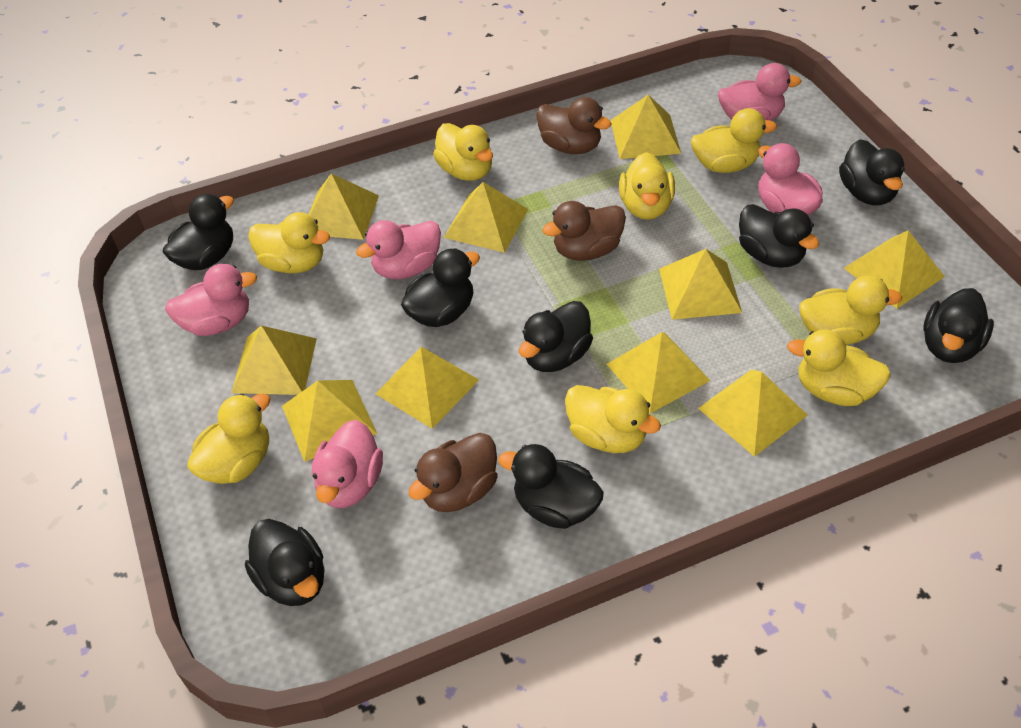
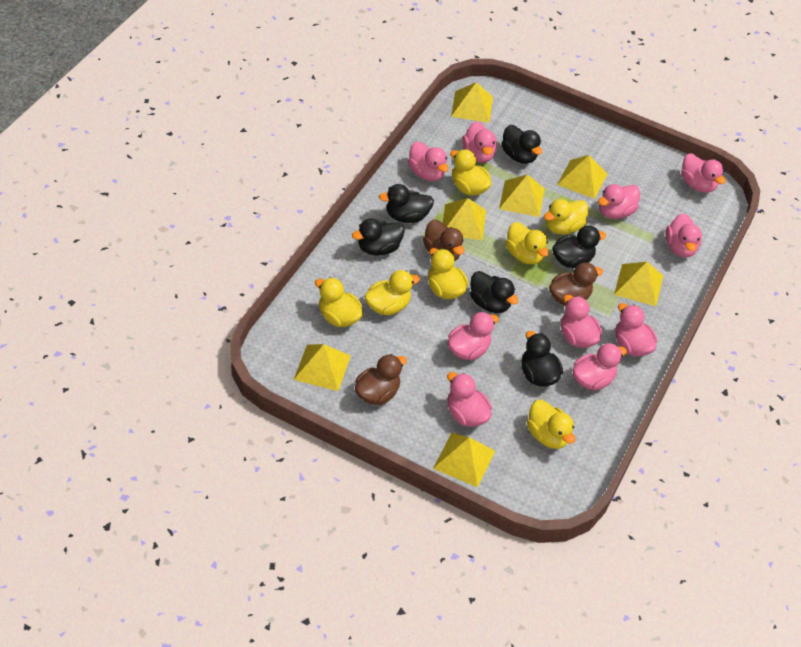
black duck: 8 -> 6
pink duck: 5 -> 10
yellow duck: 8 -> 7
yellow pyramid: 10 -> 7

